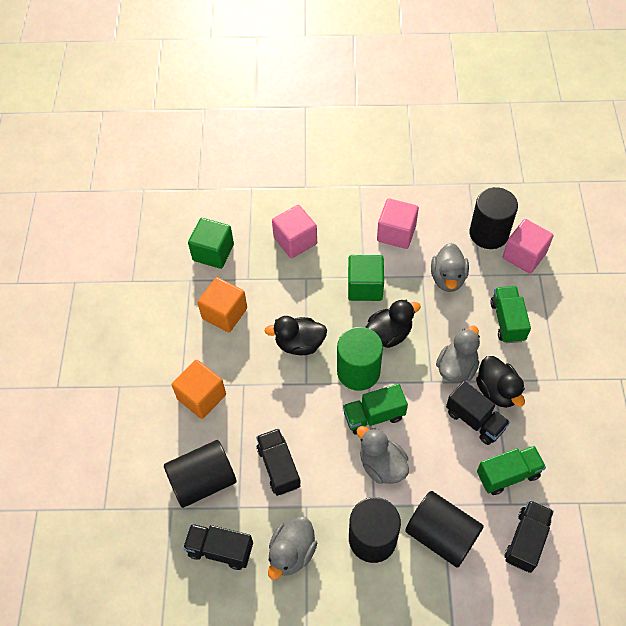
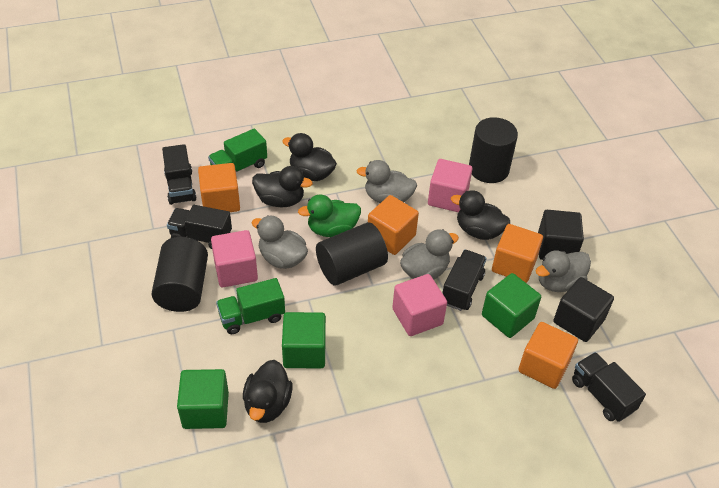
black cube: 0 -> 2
black cylinder: 4 -> 3
black duck: 3 -> 4
green cube: 2 -> 3
green cylinder: 1 -> 0
green duck: 0 -> 1
green truck: 3 -> 2
orange cube: 2 -> 4

